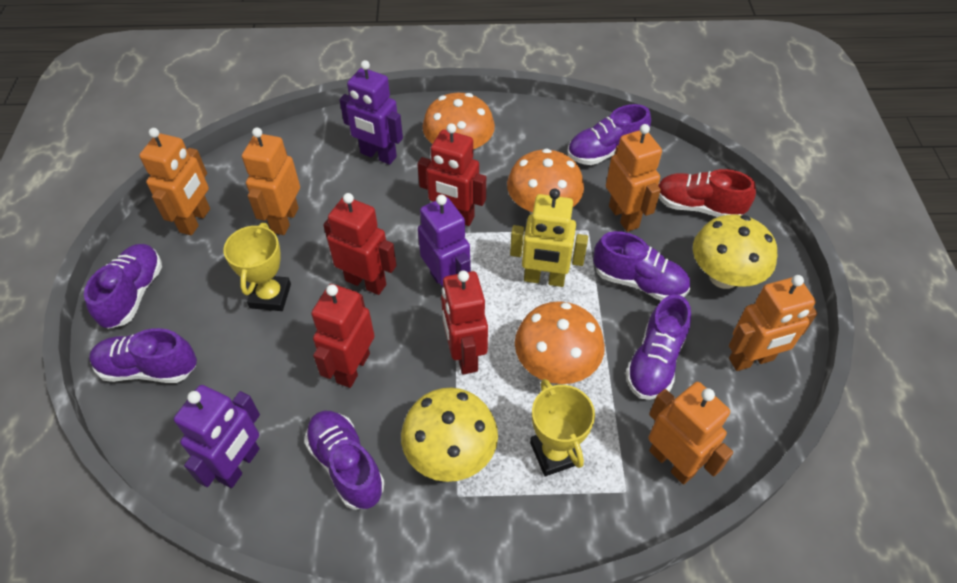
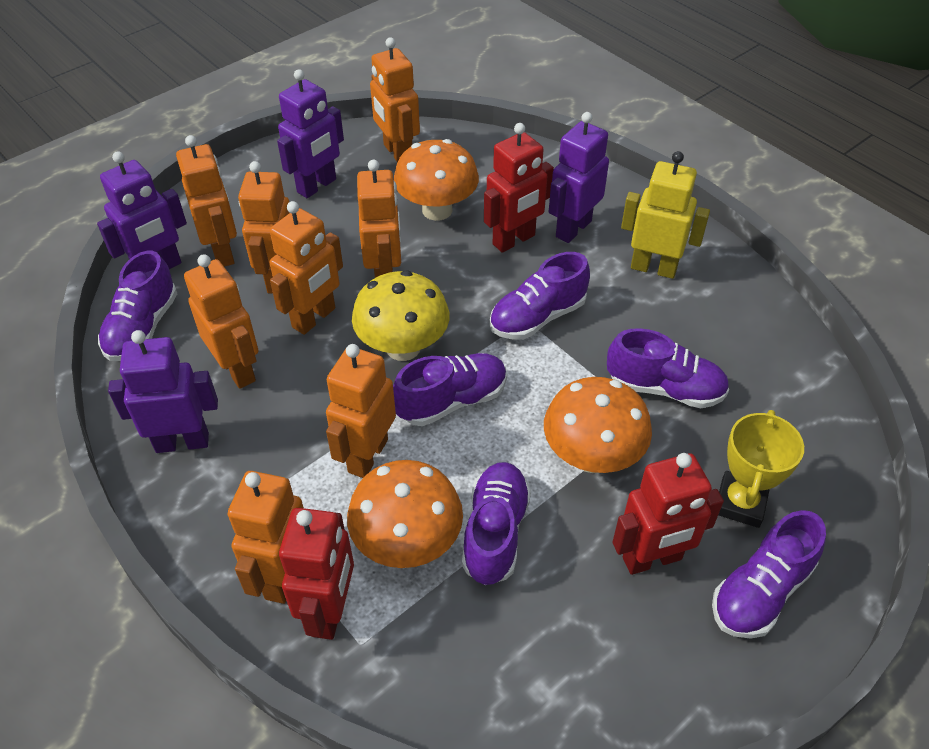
orange robot: 5 -> 8
purple robot: 3 -> 4
red robot: 4 -> 3
red shoe: 1 -> 0
yellow mushroom: 2 -> 1
yellow trophy: 2 -> 1

